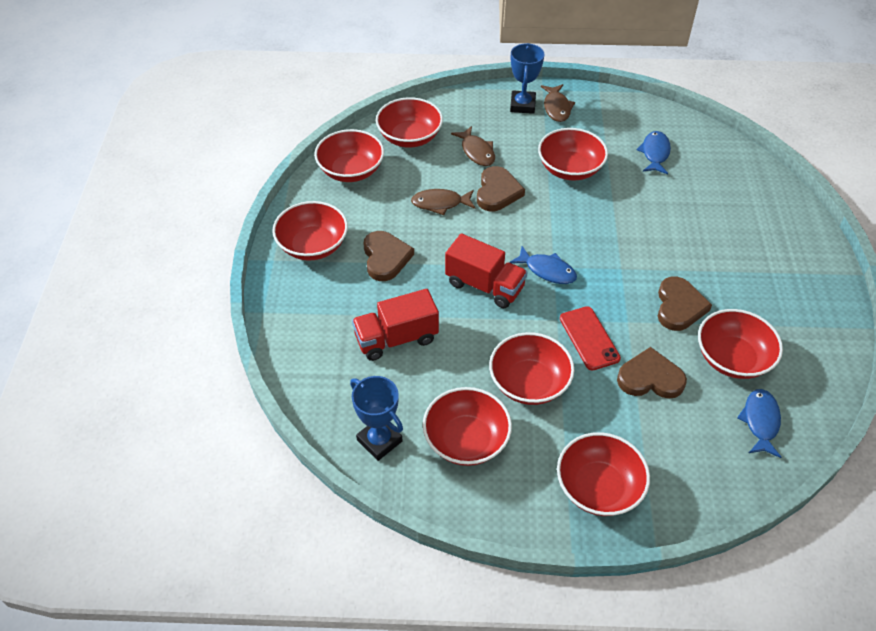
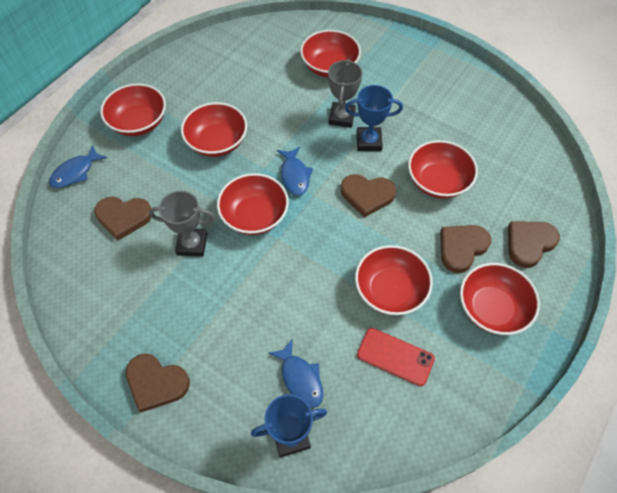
brown fish: 3 -> 0
brown heart: 4 -> 5
grey trophy: 0 -> 2
red bowl: 8 -> 7
red truck: 2 -> 0

